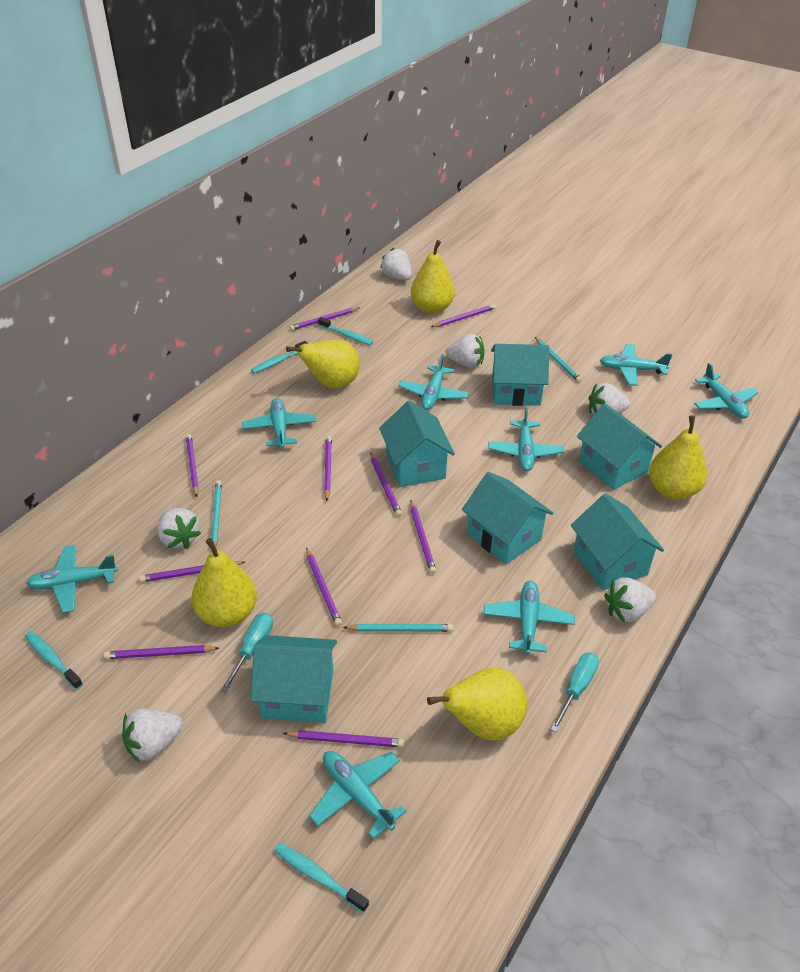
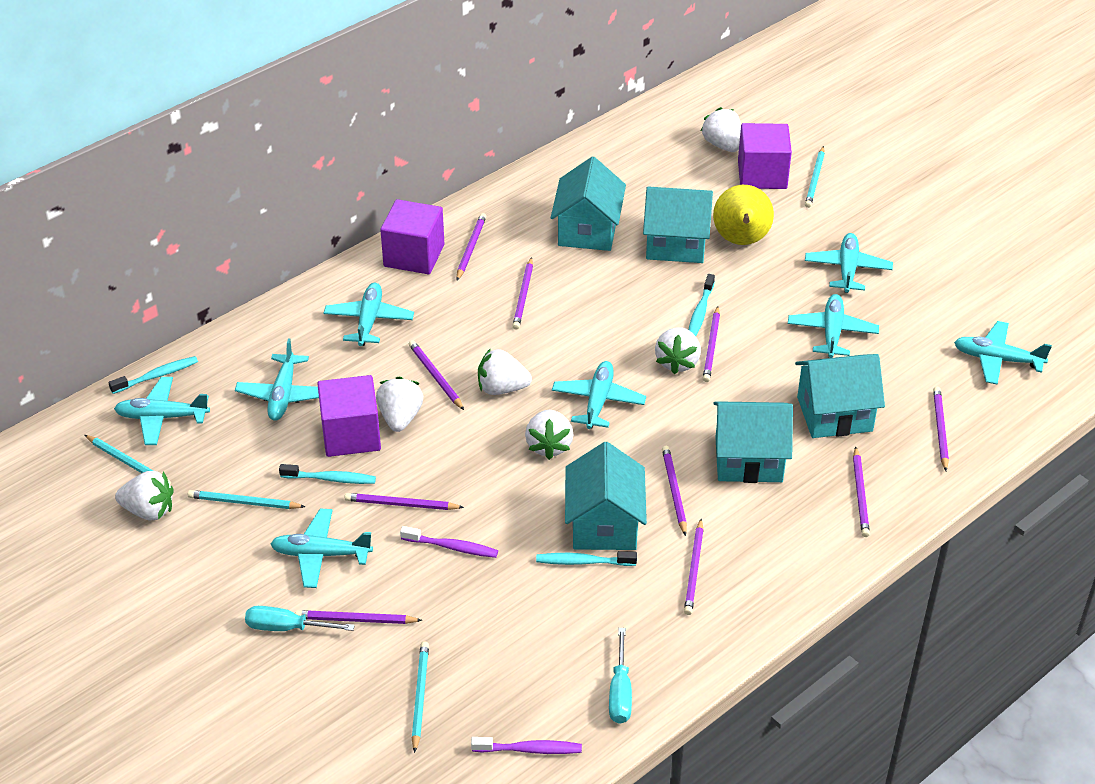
purple cube: 0 -> 3
purple toothbrush: 0 -> 2
turquoise house: 6 -> 5
turquoise pencil: 3 -> 4
yellow pear: 5 -> 1

